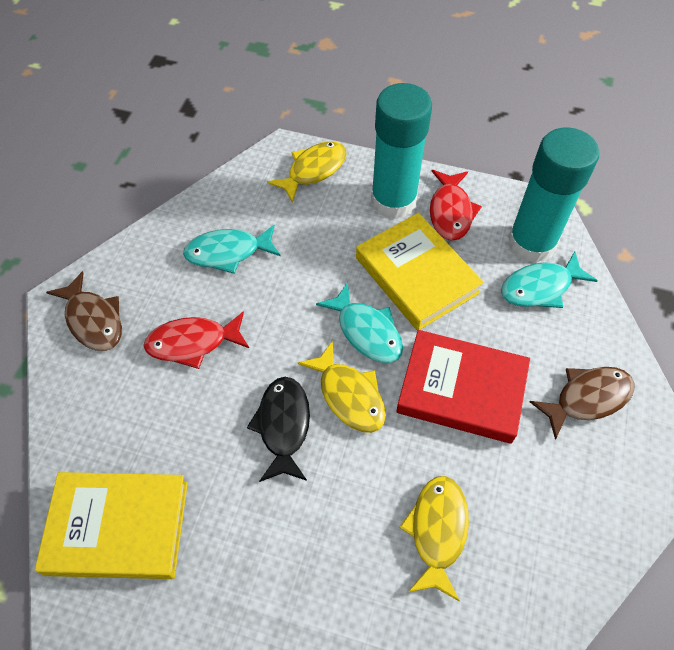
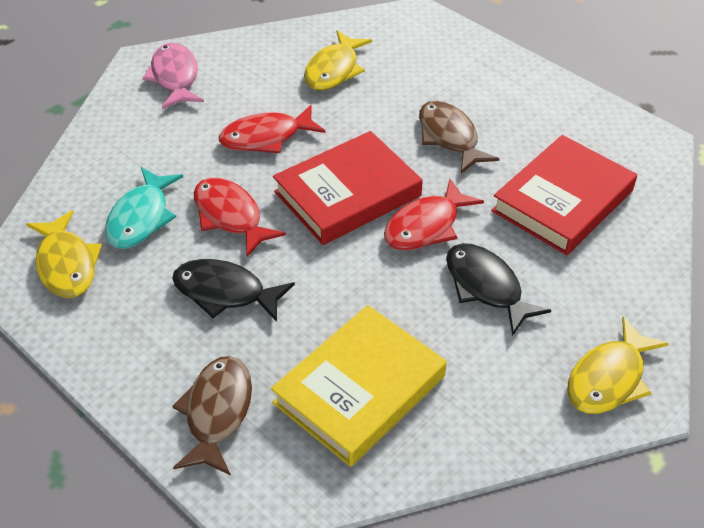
black fish: 1 -> 2
pink fish: 0 -> 1
red book: 1 -> 2
red fish: 2 -> 3
turquoise fish: 3 -> 1
turquoise glue stick: 2 -> 0
yellow book: 2 -> 1

